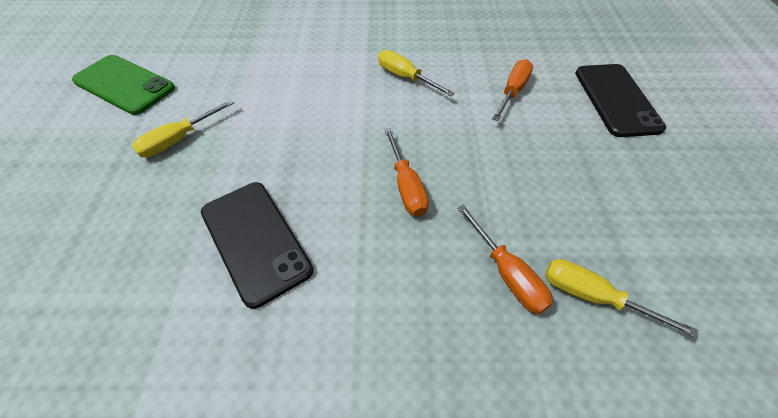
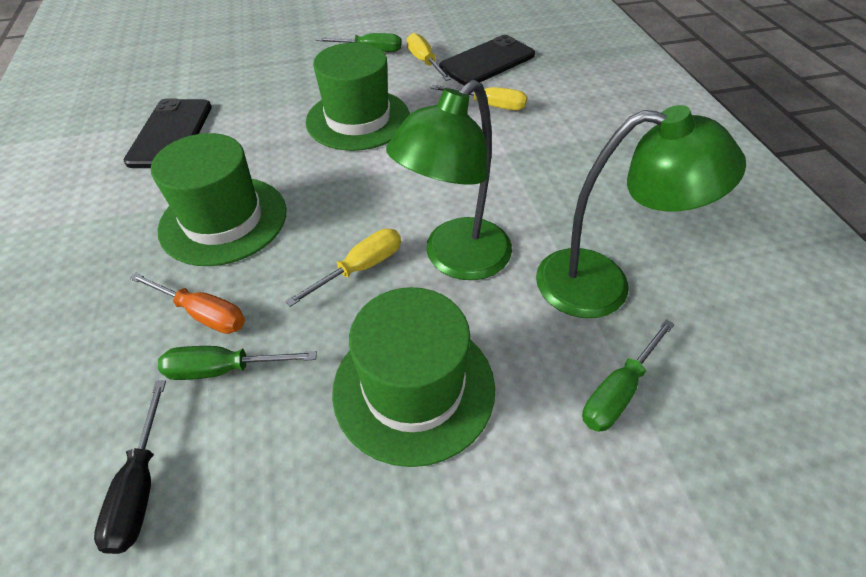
black screwdriver: 0 -> 1
green hat: 0 -> 3
green lamp: 0 -> 2
green phone: 1 -> 0
green screwdriver: 0 -> 3
orange screwdriver: 3 -> 1

